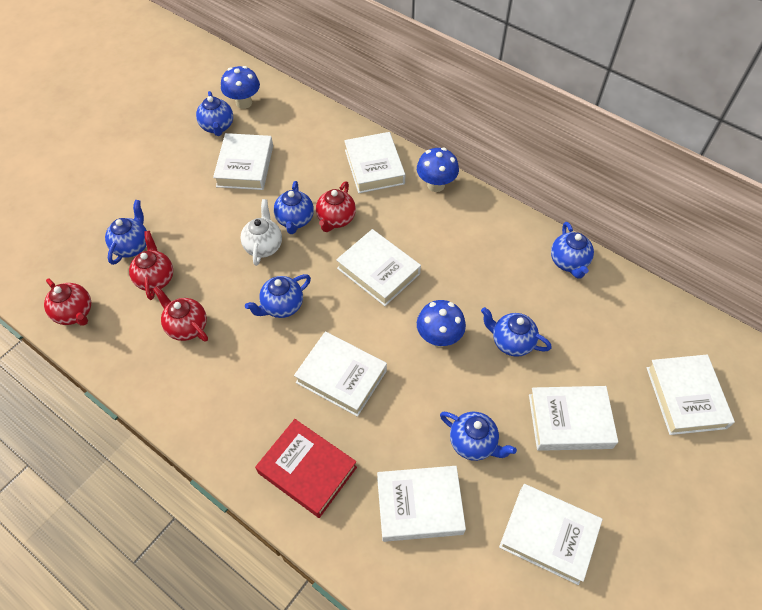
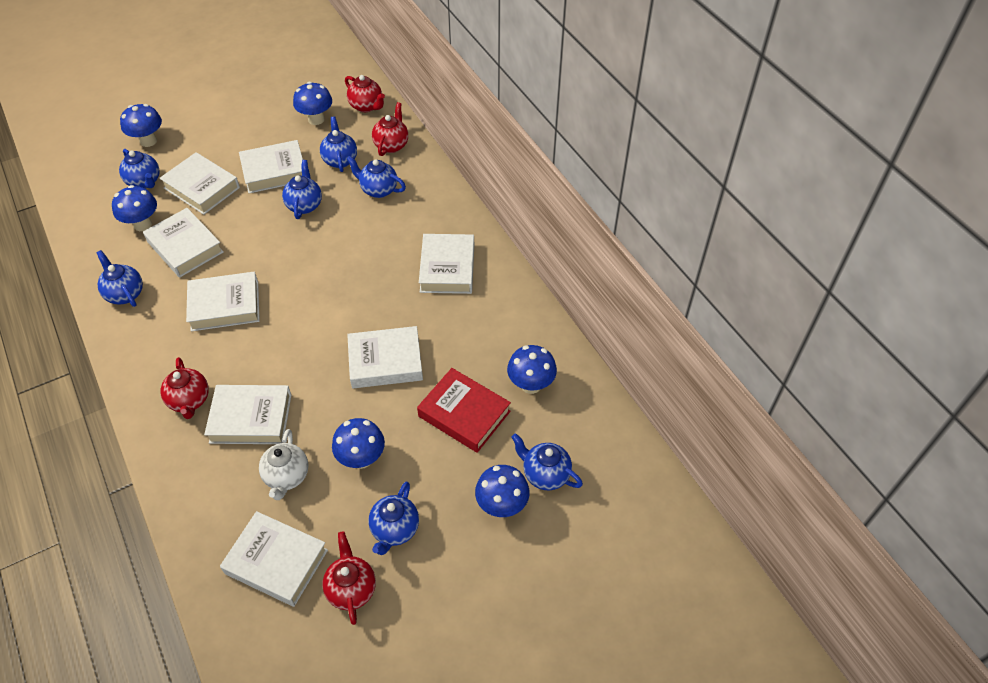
blue mushroom: 3 -> 6

